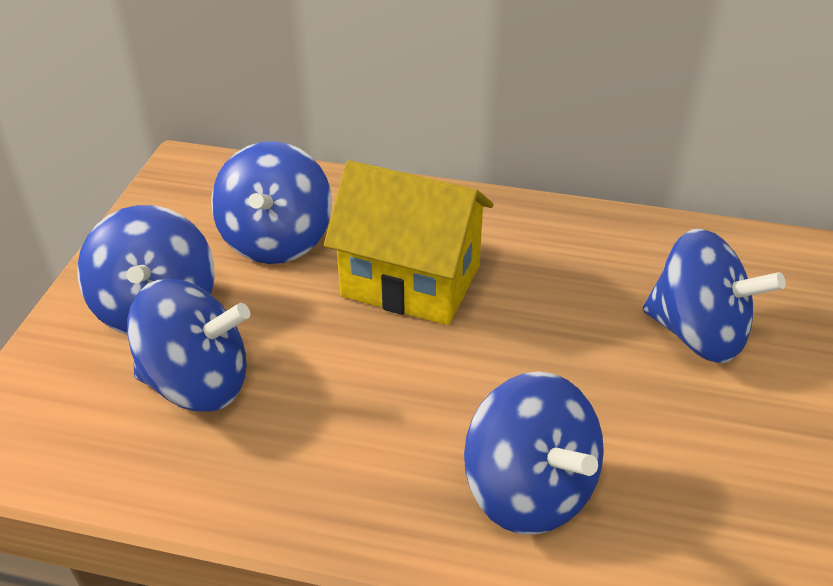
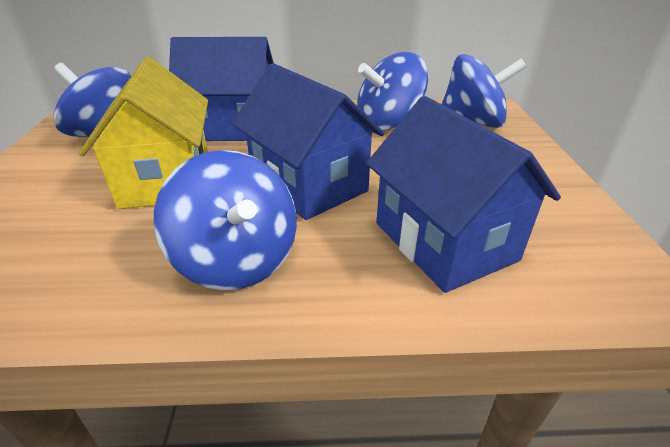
blue house: 0 -> 3
blue spinning top: 5 -> 4

